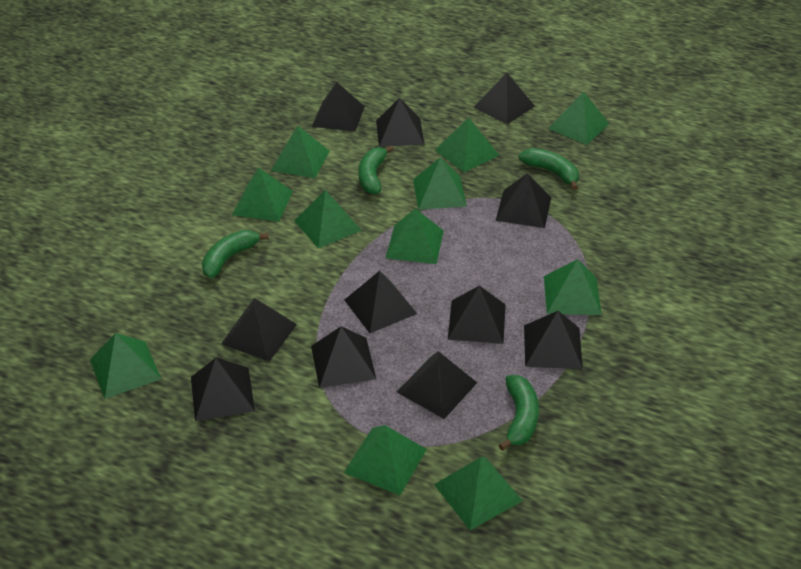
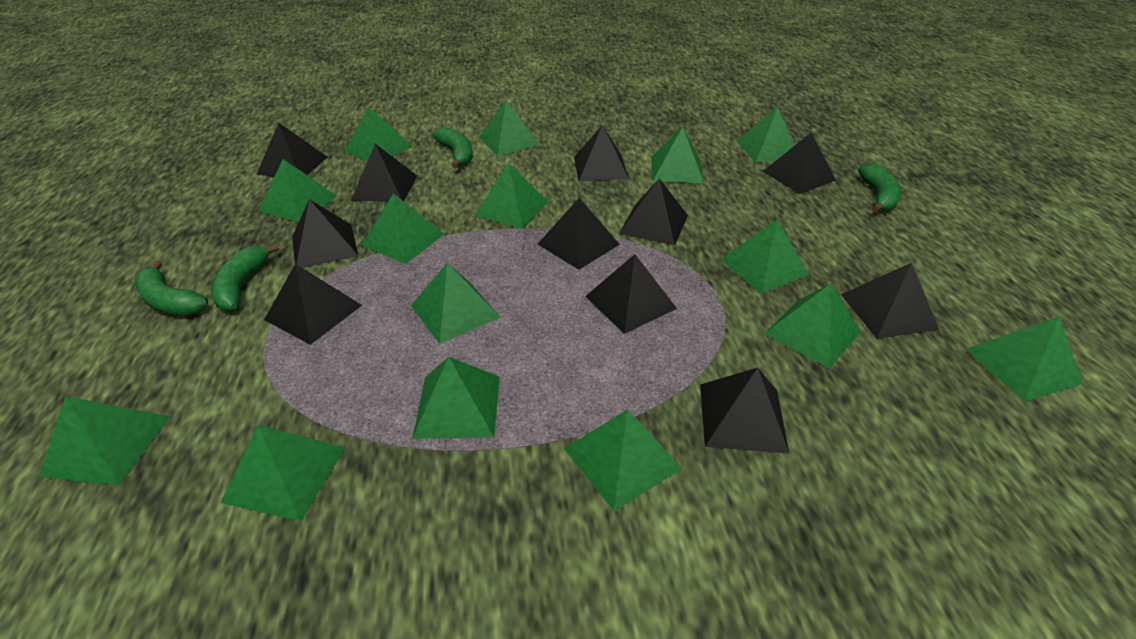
green pyramid: 11 -> 15

